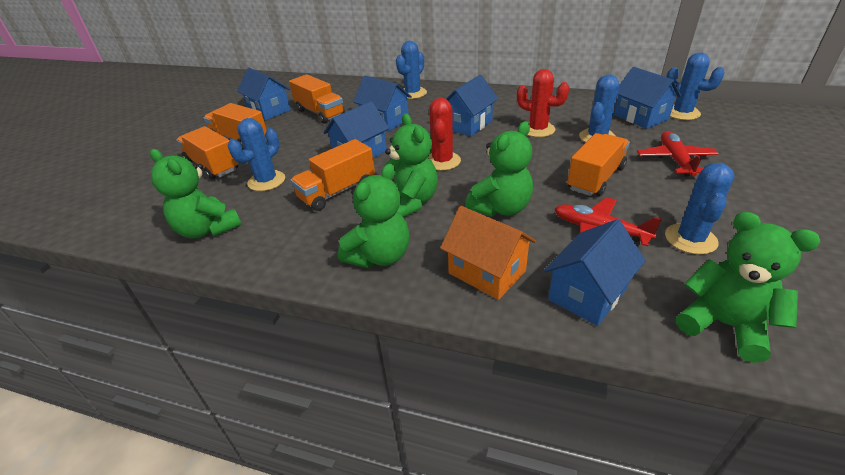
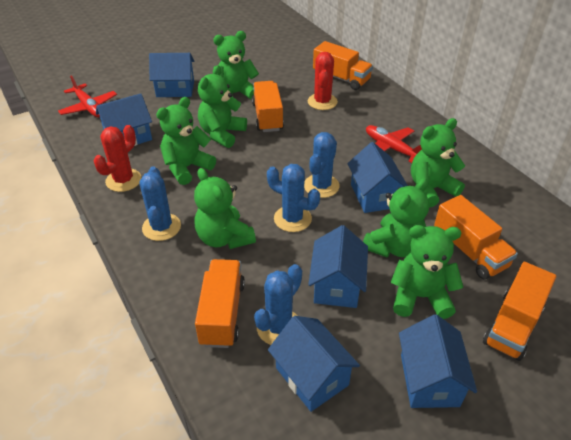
blue cactus: 5 -> 4
green teddy bear: 5 -> 7
orange house: 1 -> 0

